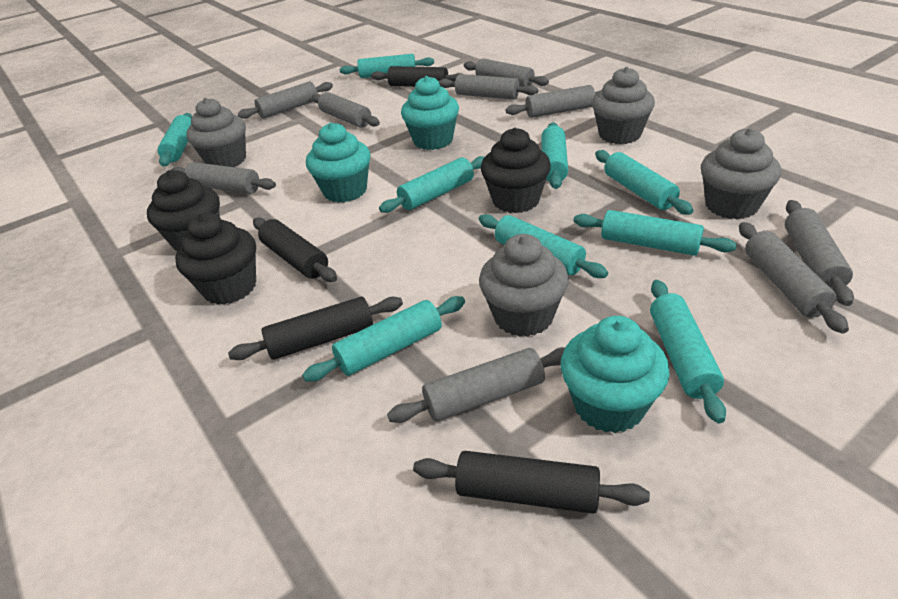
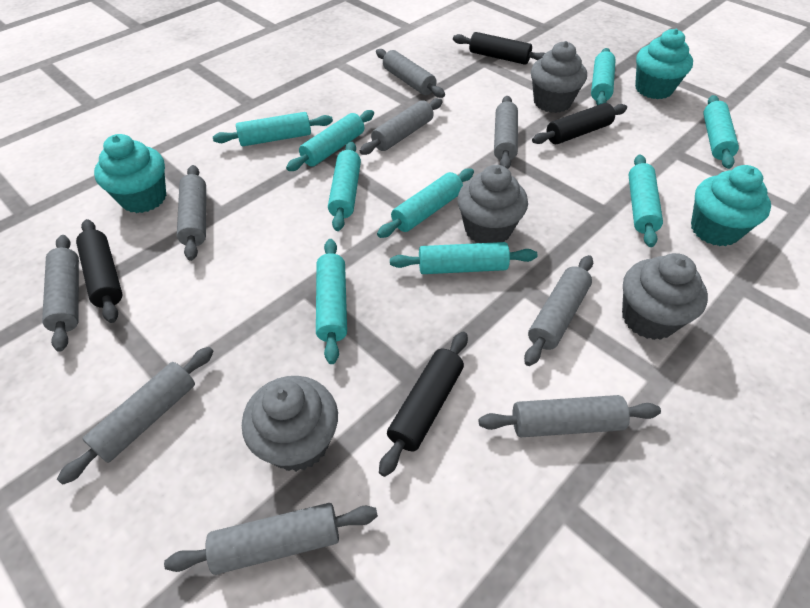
black cupcake: 3 -> 0

